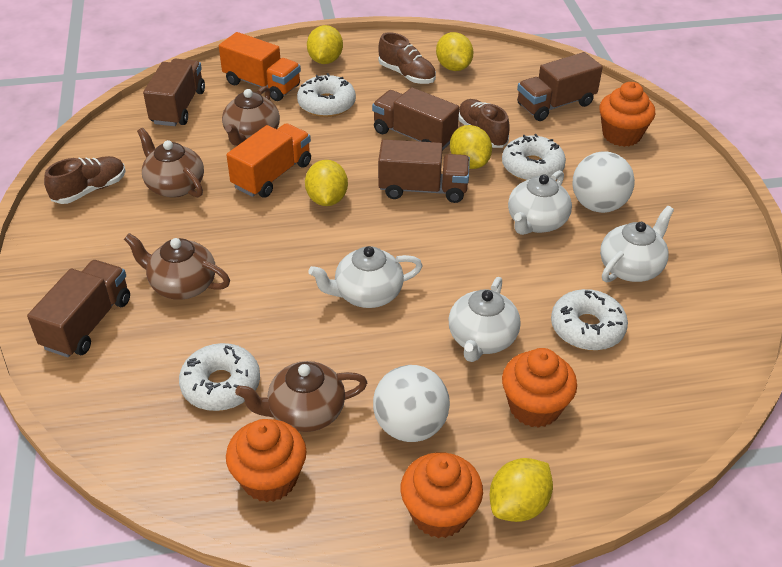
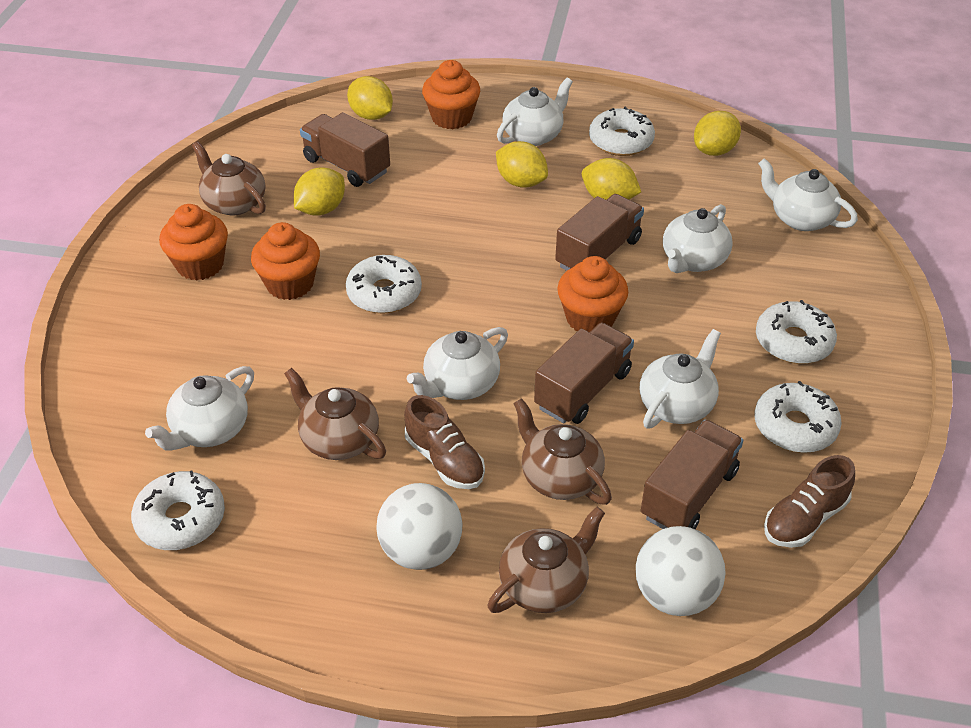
brown shoe: 3 -> 2
brown truck: 5 -> 4
orange truck: 2 -> 0
white donut: 4 -> 5
white teapot: 4 -> 6

